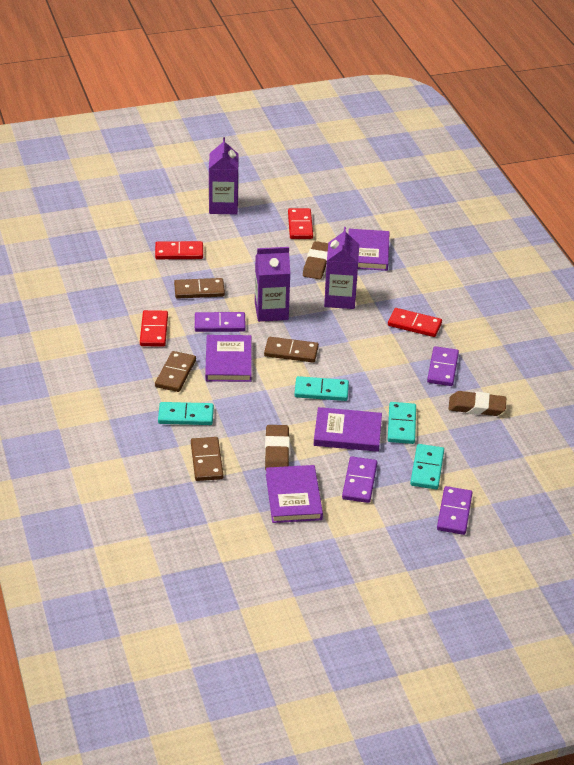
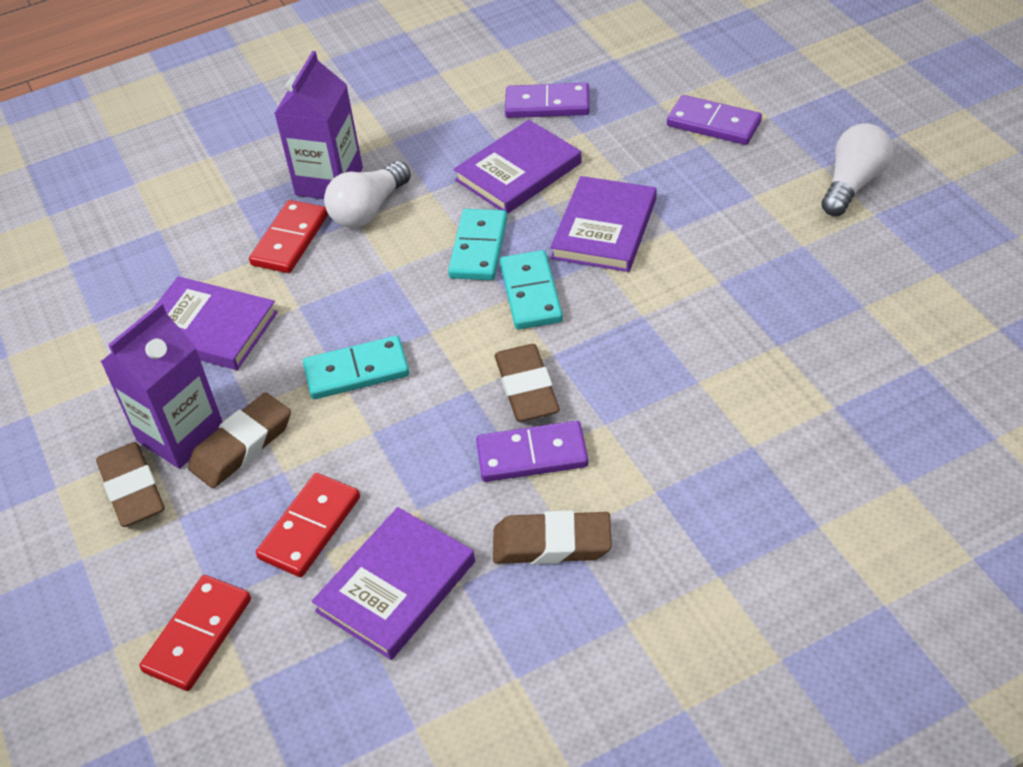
brown domino: 4 -> 0
brown eraser: 3 -> 4
purple carton: 3 -> 2
purple domino: 4 -> 3
red domino: 4 -> 3
turquoise domino: 4 -> 3
white light bulb: 0 -> 2

